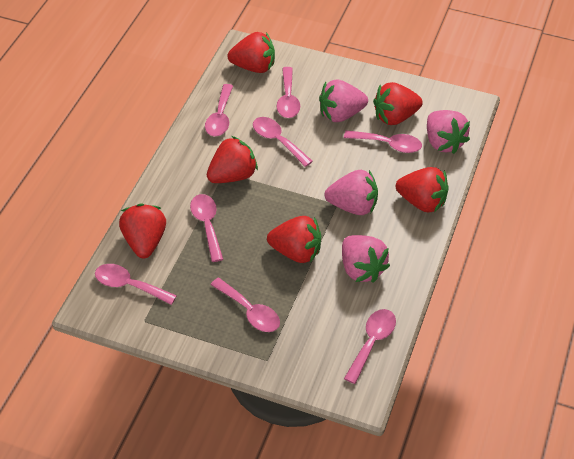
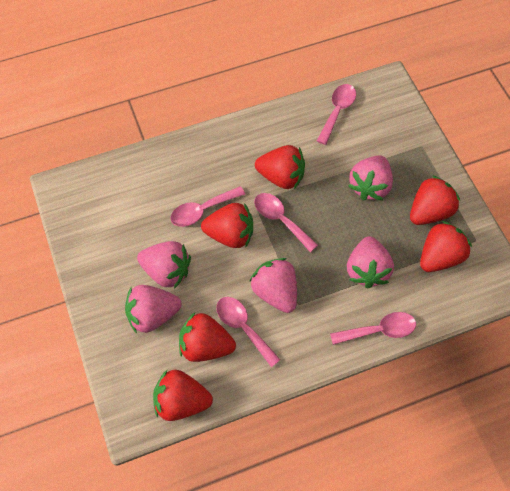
pink spoon: 8 -> 5
pink strawberry: 4 -> 5

